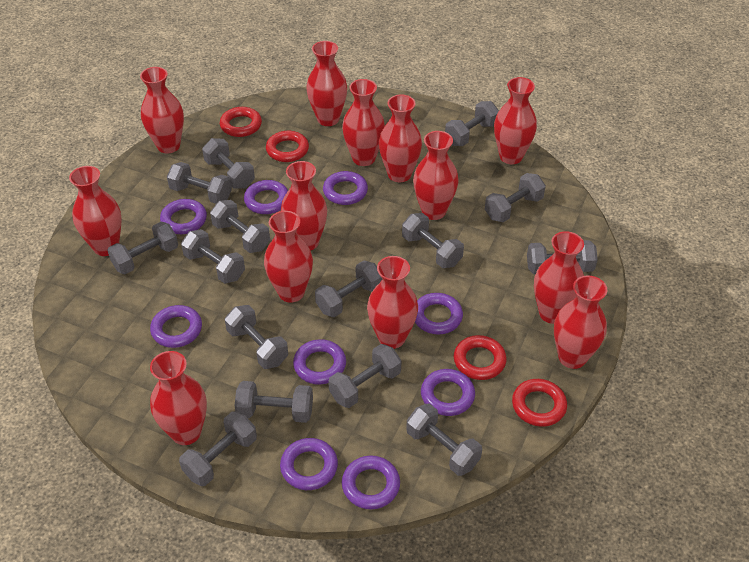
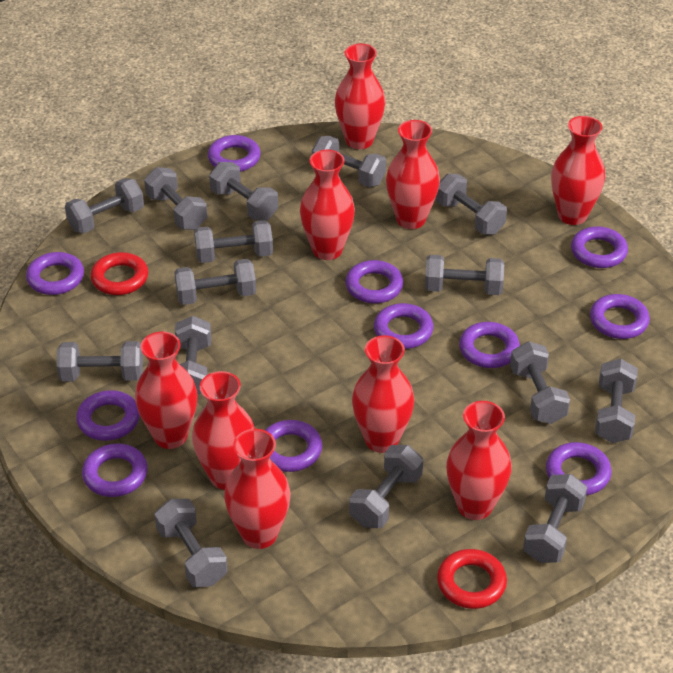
purple ring: 9 -> 11
red ring: 4 -> 2
red vase: 13 -> 9

